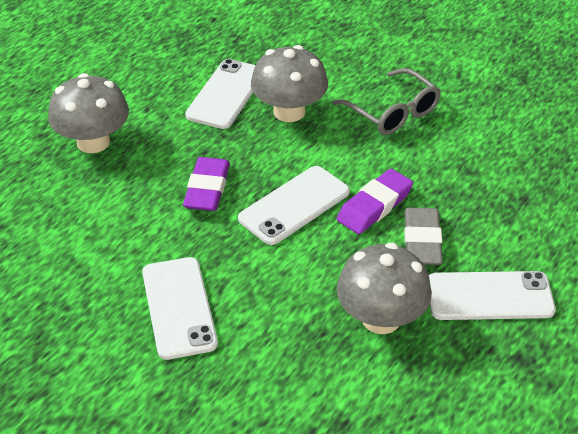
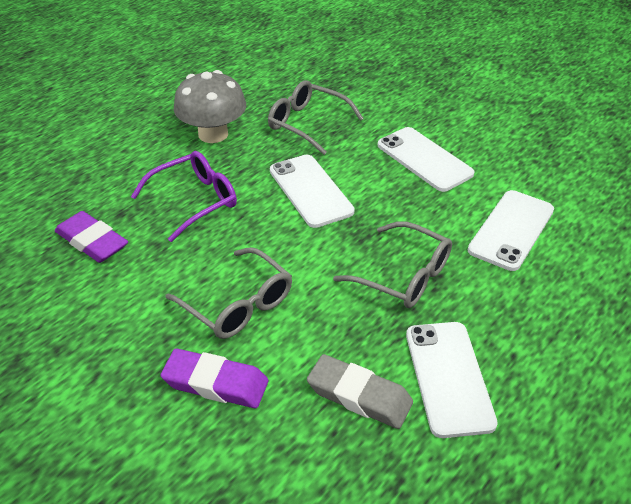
grey glasses: 1 -> 3
grey mushroom: 3 -> 1
purple glasses: 0 -> 1

